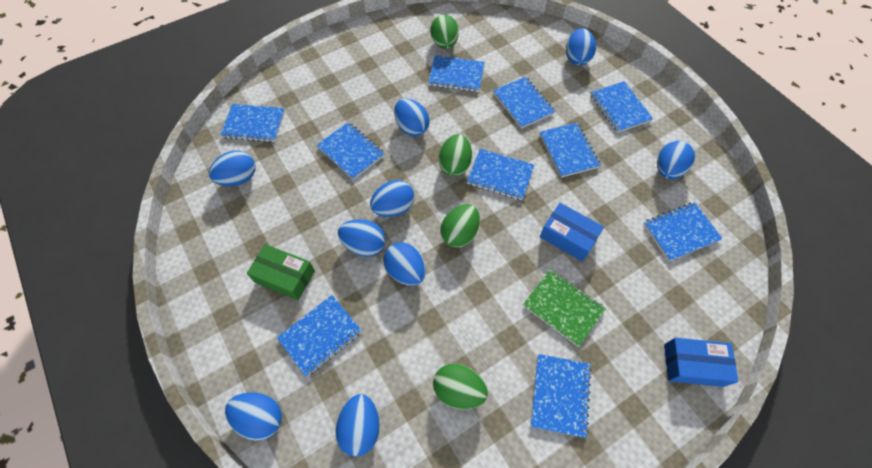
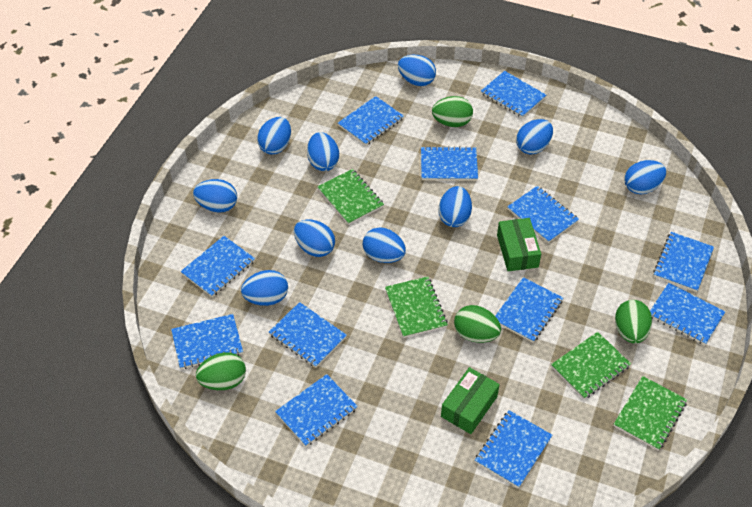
blue box: 2 -> 0
blue egg: 9 -> 10
blue notebook: 10 -> 12
green box: 1 -> 2
green notebook: 1 -> 4

